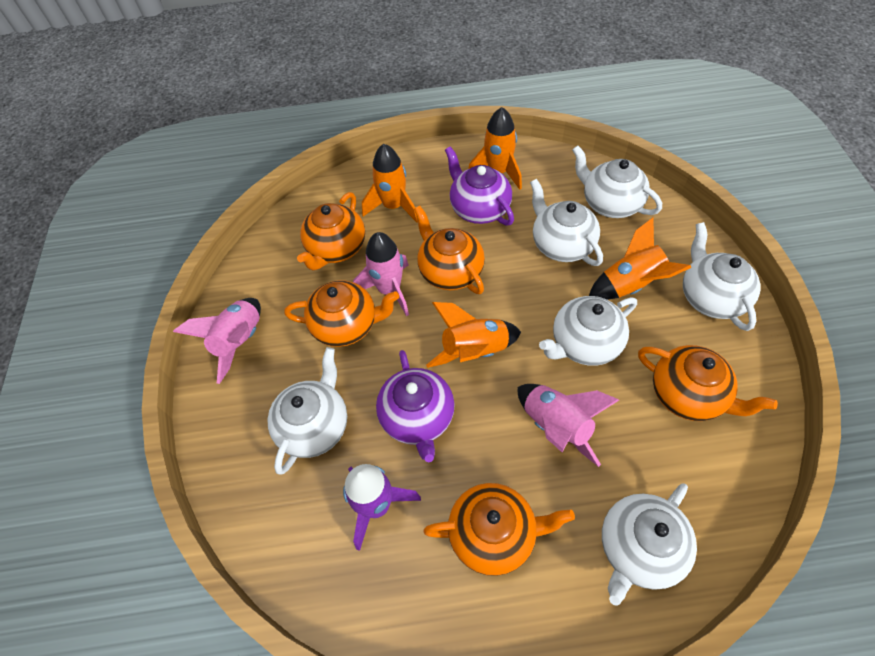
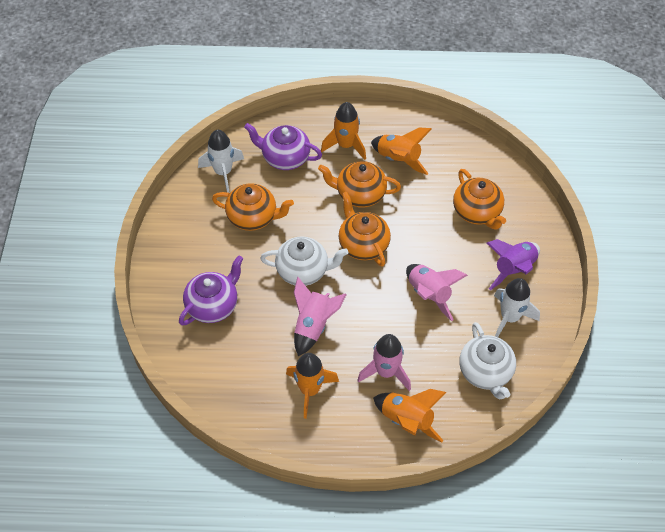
orange teapot: 5 -> 4
white rocket: 0 -> 2
white teapot: 6 -> 2

